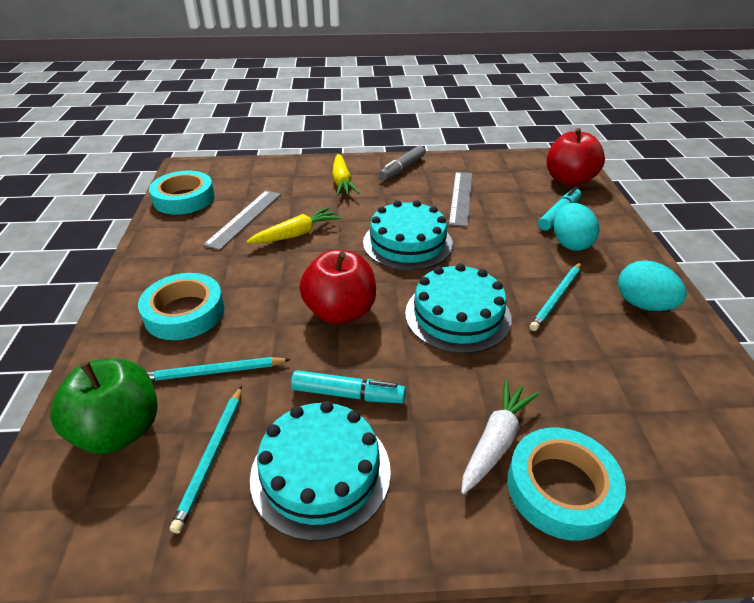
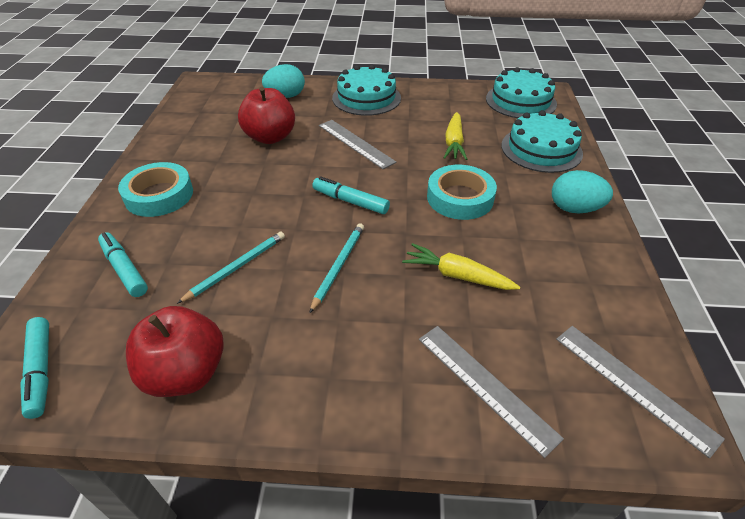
green apple: 1 -> 0
grey marker: 1 -> 0
grey ruler: 2 -> 3
turquoise marker: 2 -> 3
turquoise pencil: 3 -> 2
turquoise tape: 3 -> 2
white carrot: 1 -> 0

